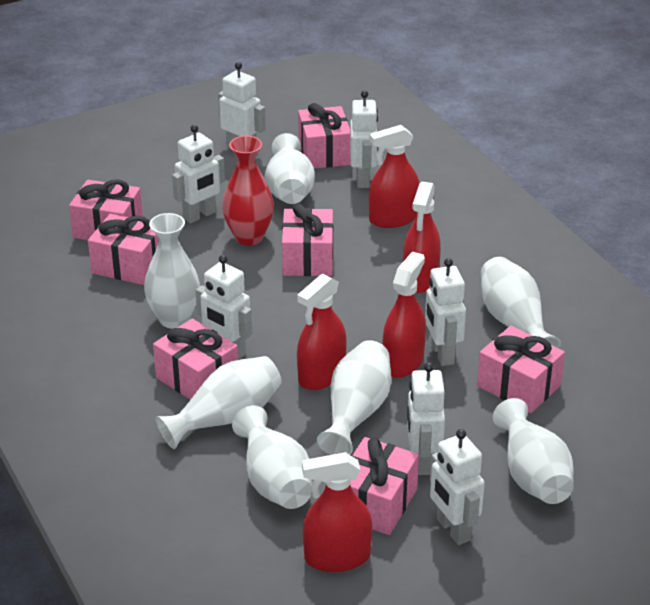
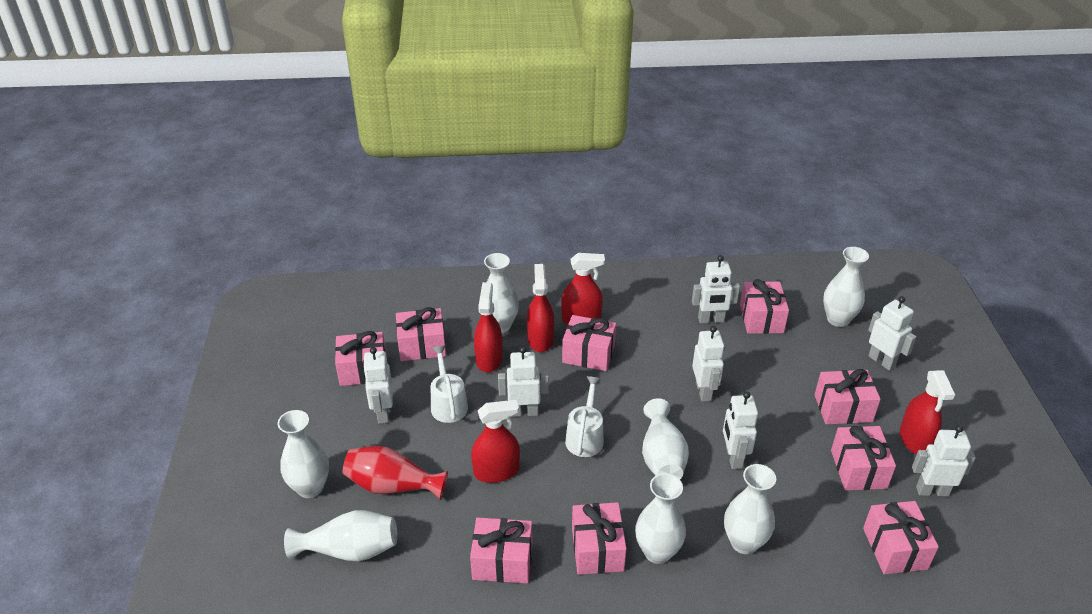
pink gift: 7 -> 9
white watering can: 0 -> 2

